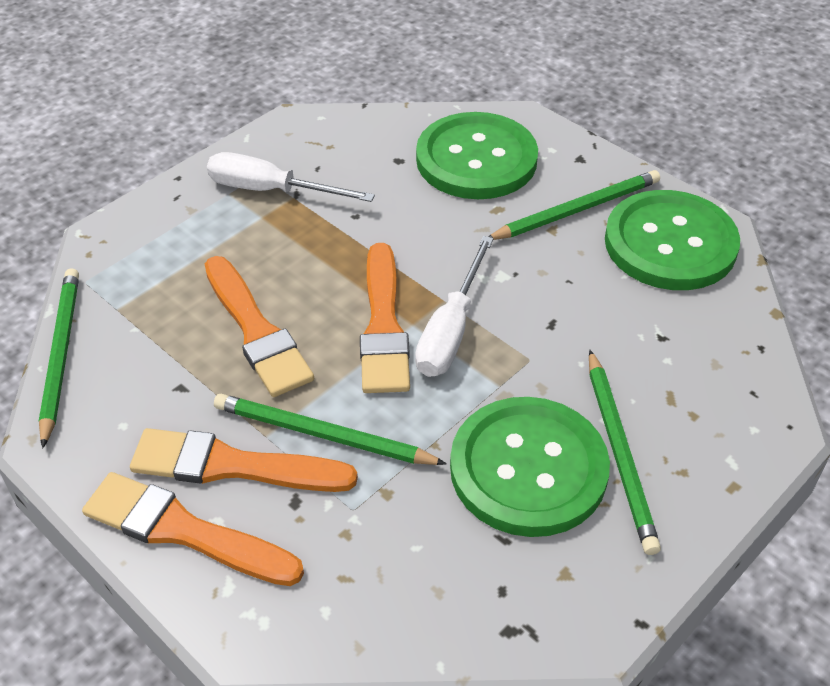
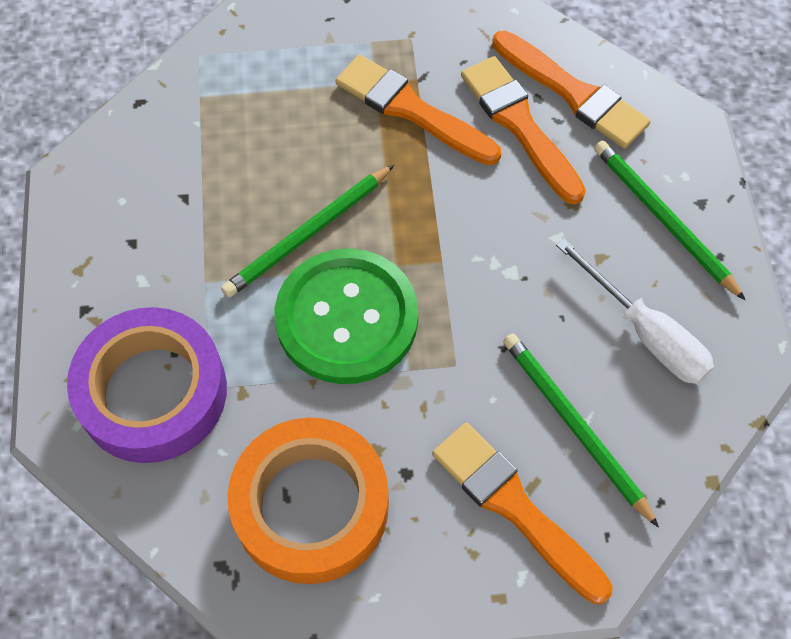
green button: 3 -> 1
green pencil: 4 -> 3
orange tape: 0 -> 1
purple tape: 0 -> 1
white screwdriver: 2 -> 1

